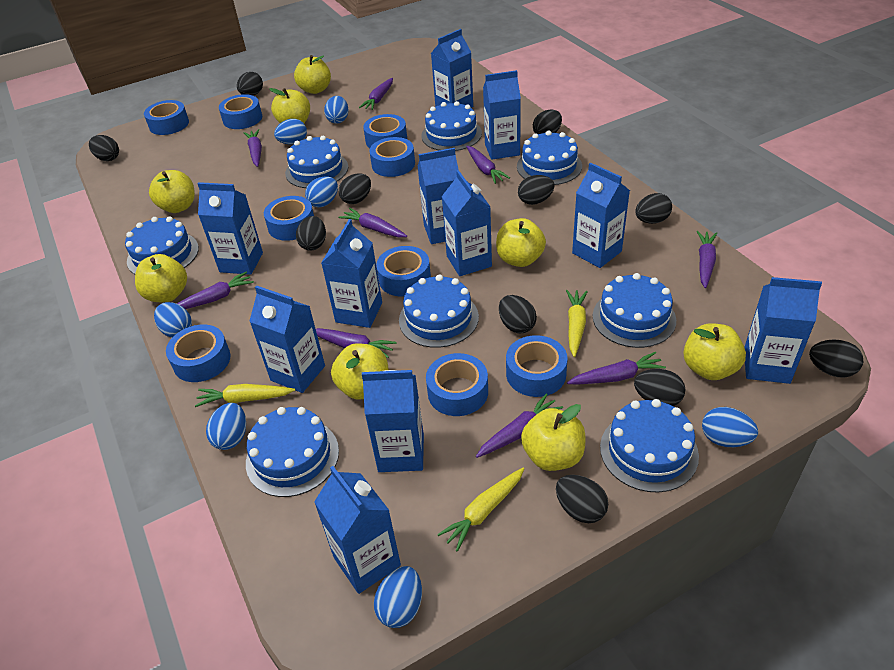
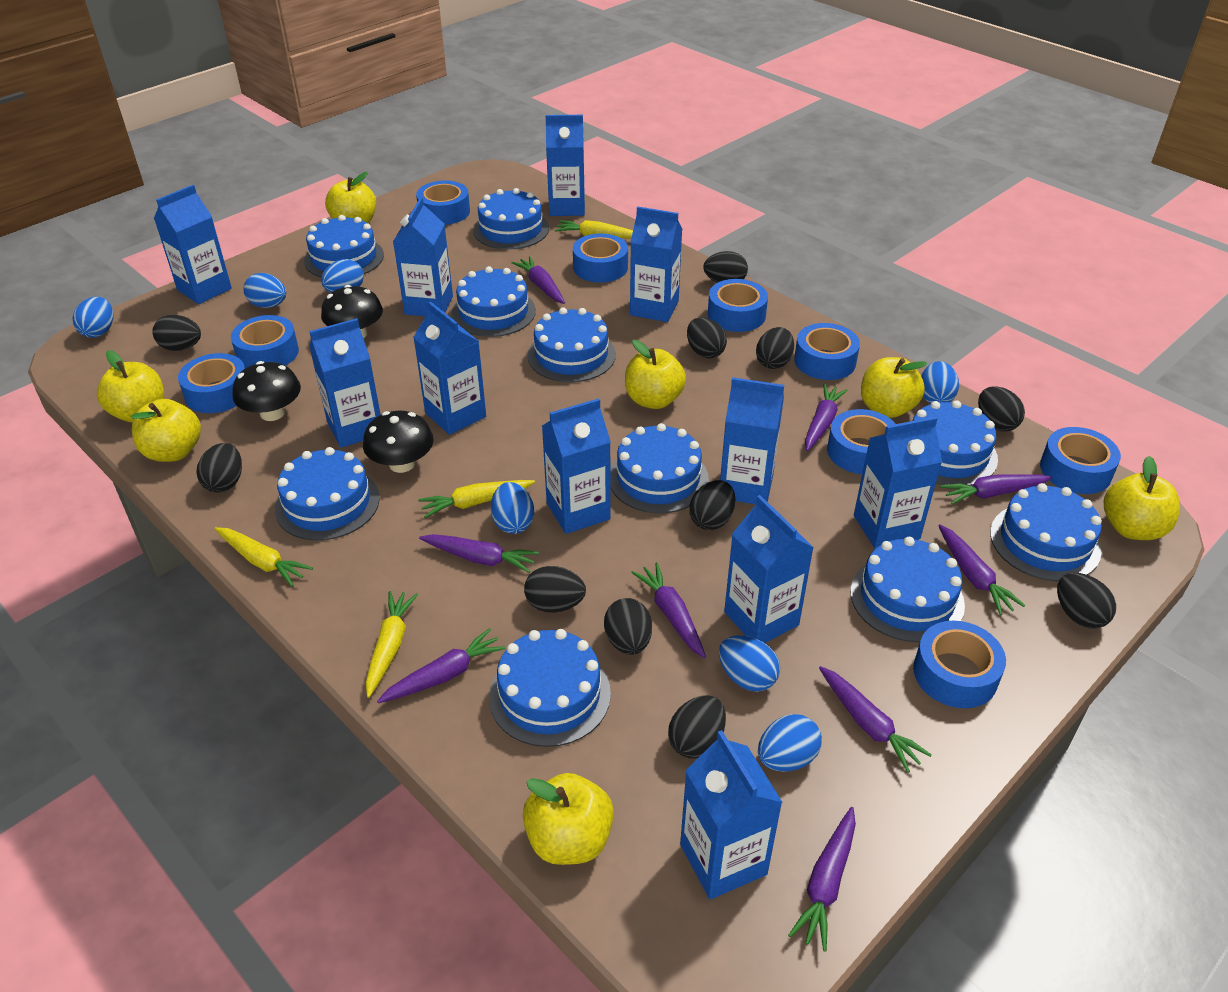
black mushroom: 0 -> 3
blue cake: 8 -> 10
yellow apple: 8 -> 7
yellow carrot: 3 -> 4

